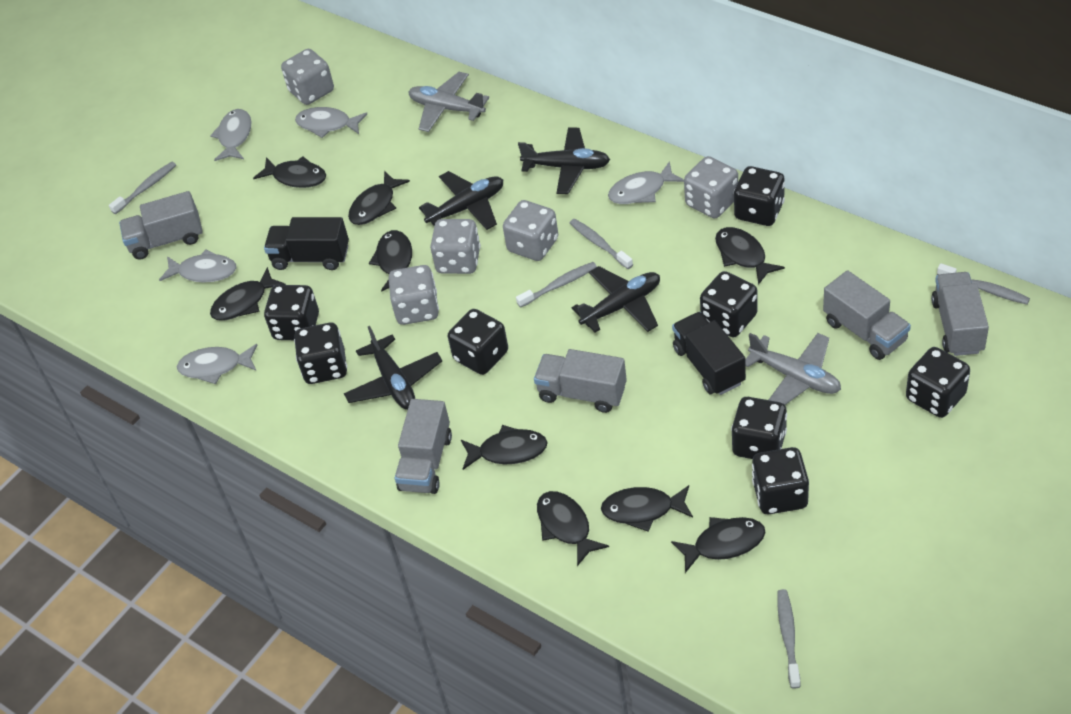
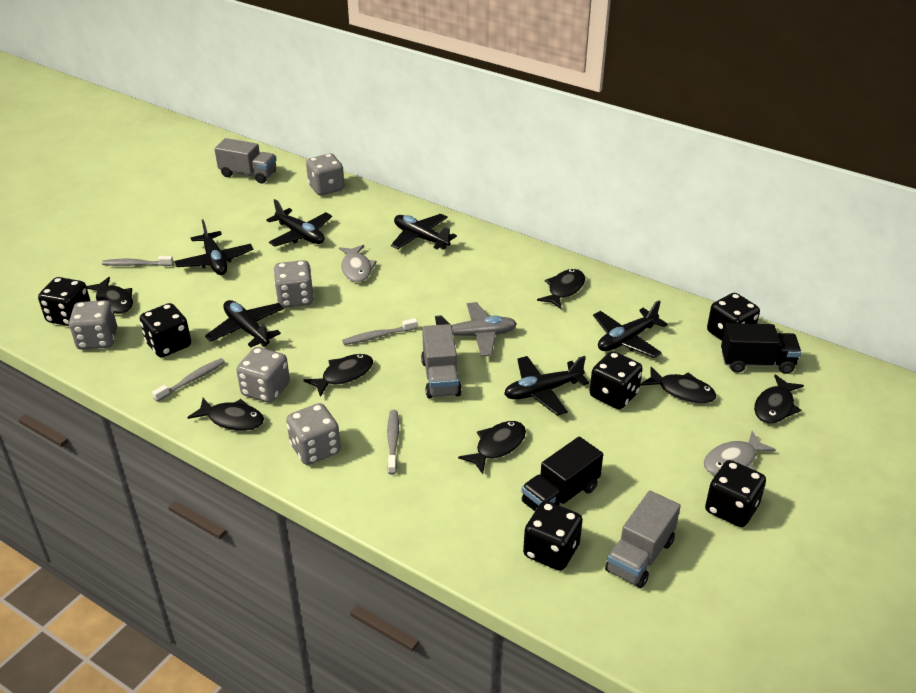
black dice: 8 -> 6
black fish: 9 -> 7
black plane: 4 -> 6
grey fish: 5 -> 2
grey plane: 2 -> 1
grey toothbrush: 5 -> 4
grey truck: 5 -> 3

